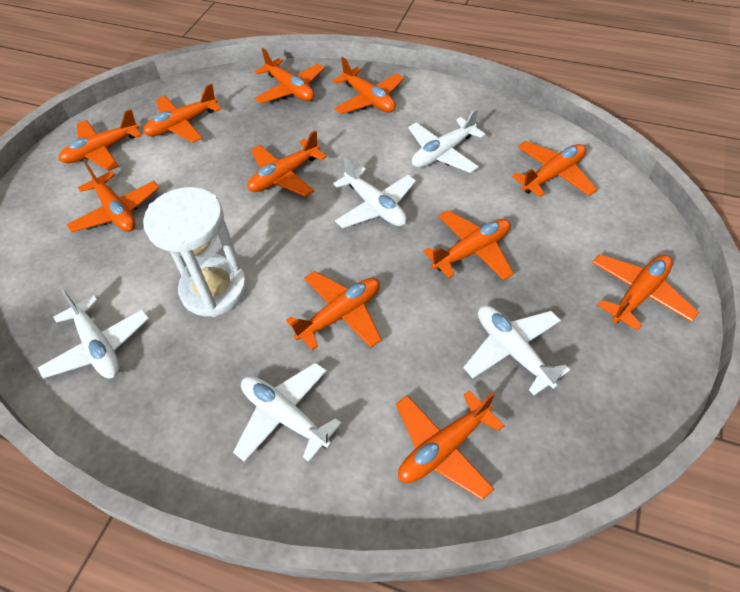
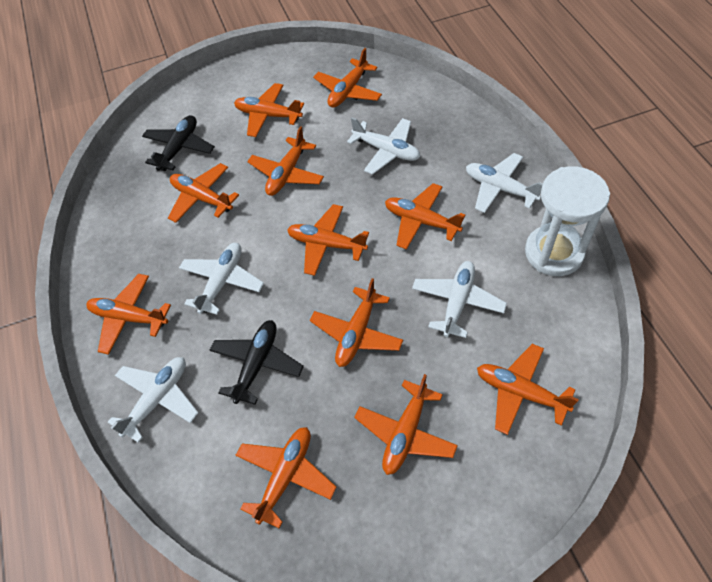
black plane: 0 -> 2

